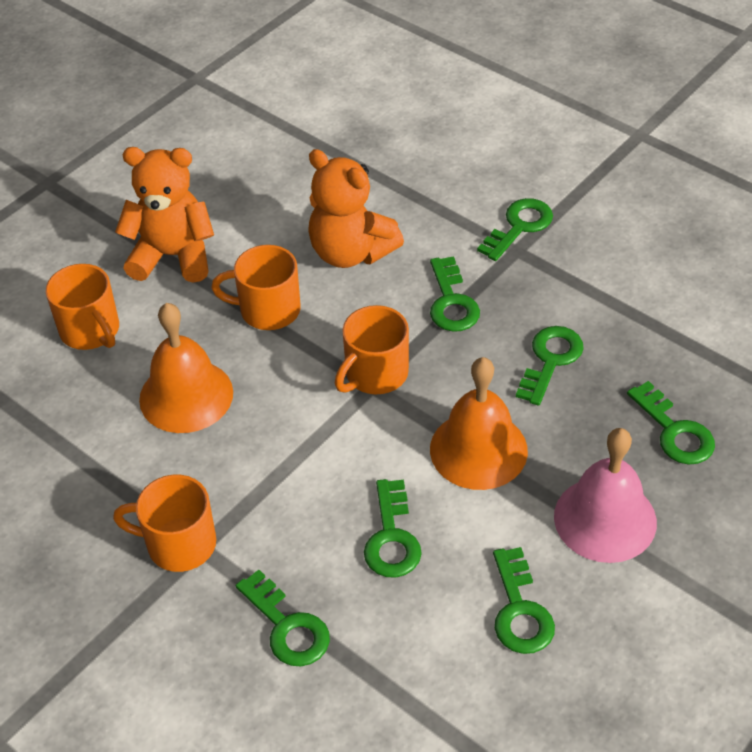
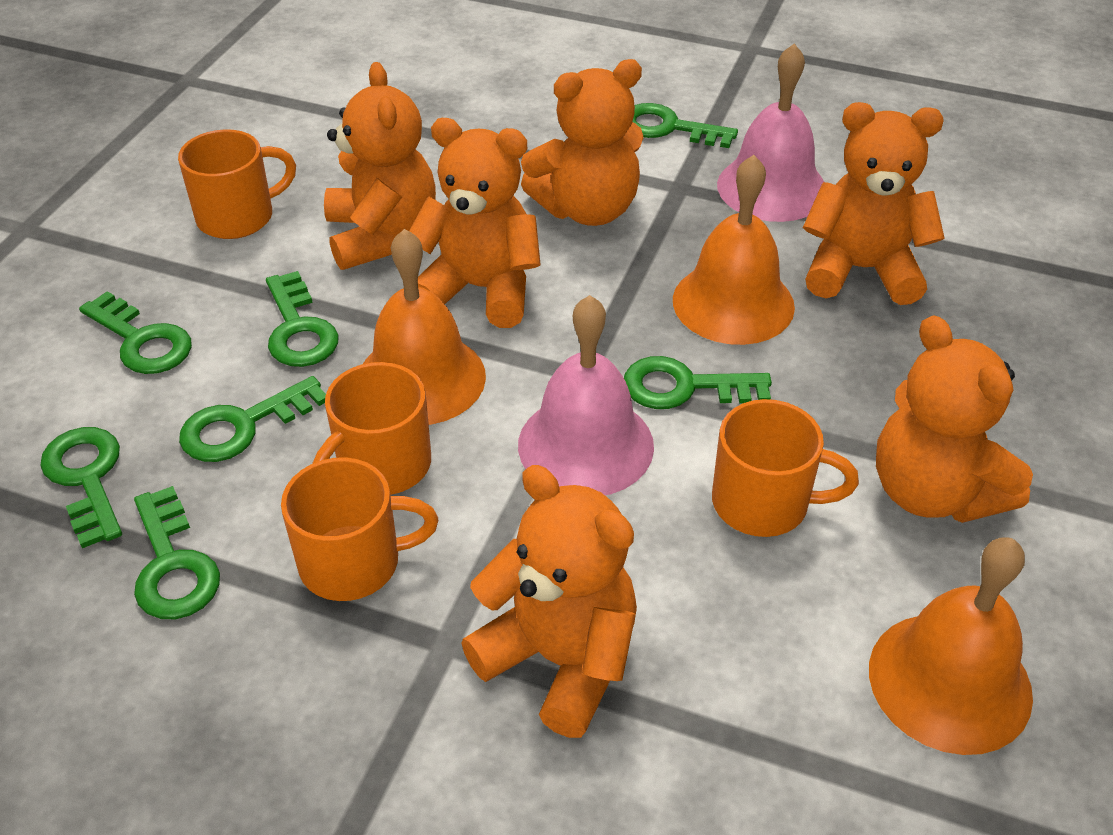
orange bell: 2 -> 3
orange teddy bear: 2 -> 6
pink bell: 1 -> 2

